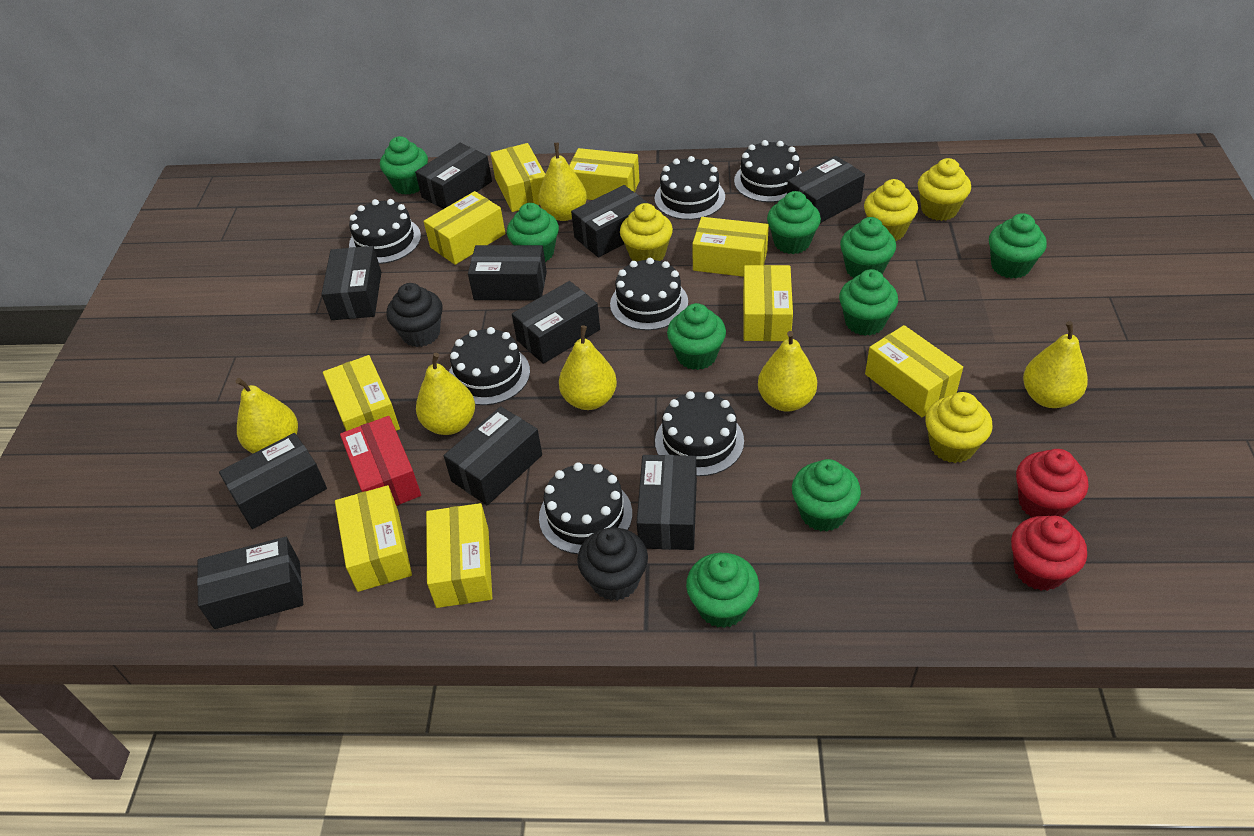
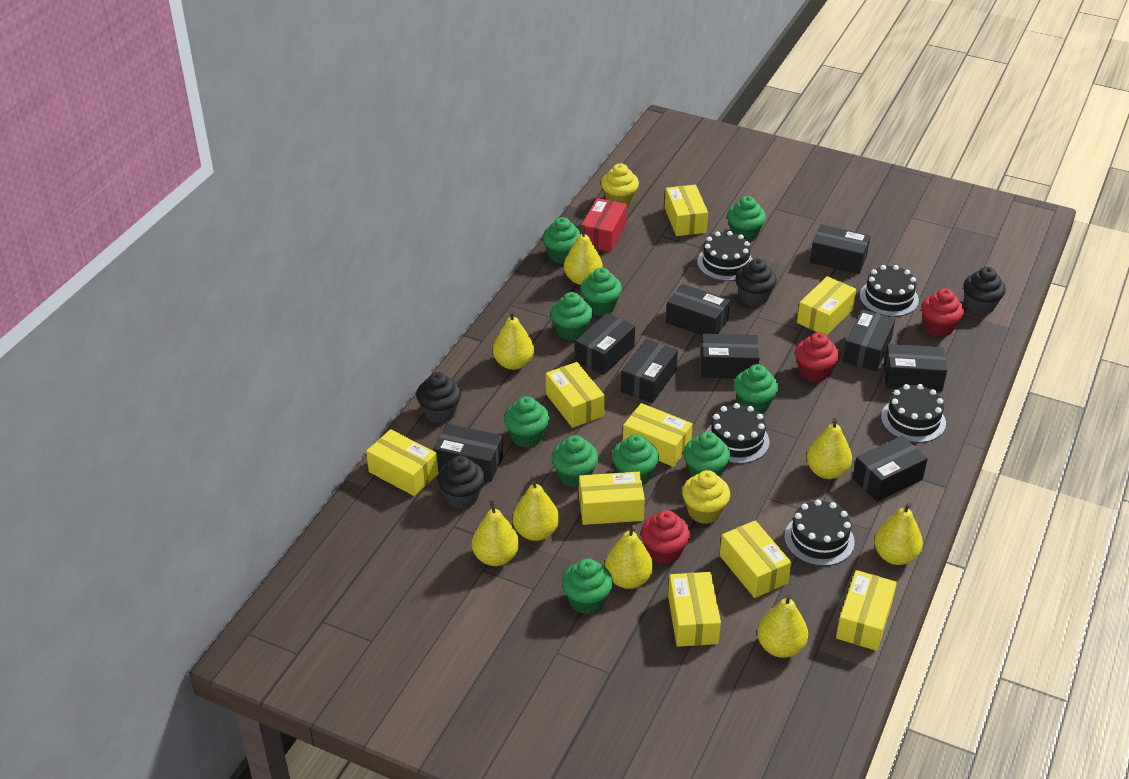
black box: 10 -> 9
black cake: 7 -> 5
black cupcake: 2 -> 4
green cupcake: 9 -> 10
red cupcake: 2 -> 3
yellow cupcake: 4 -> 2
yellow pear: 6 -> 8

